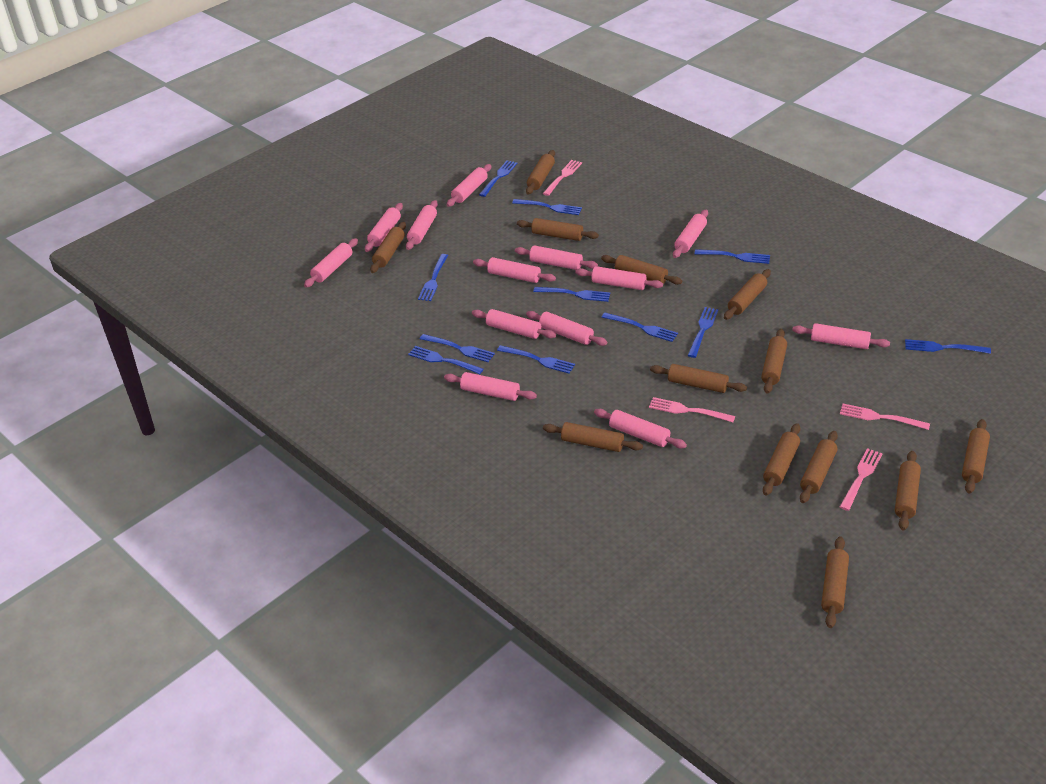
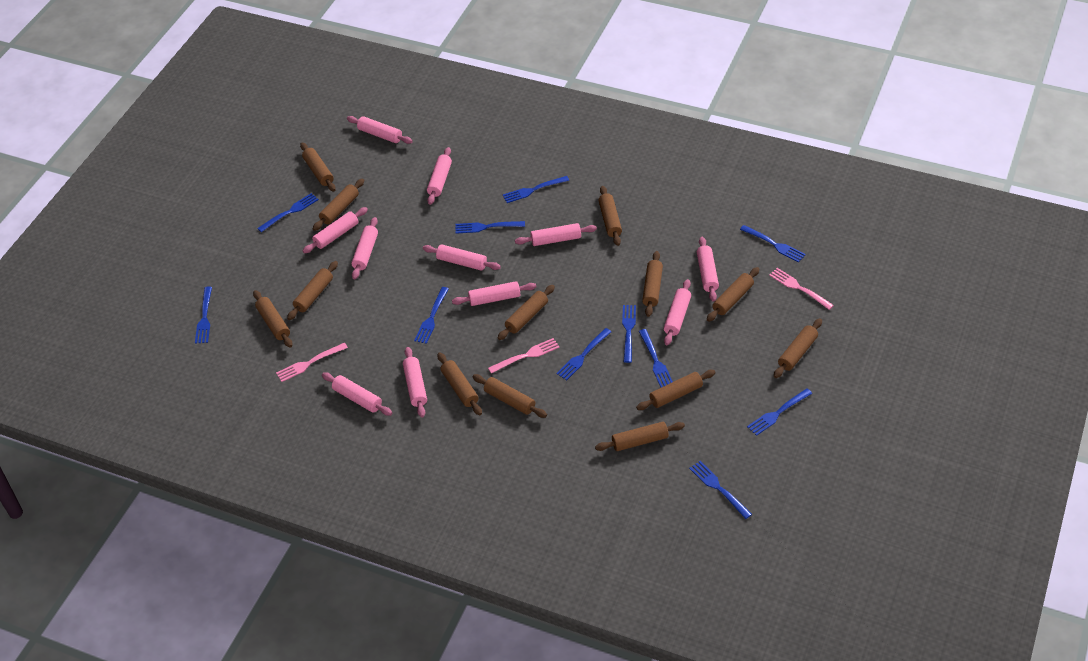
pink fork: 4 -> 3
pink rolling pin: 13 -> 11

